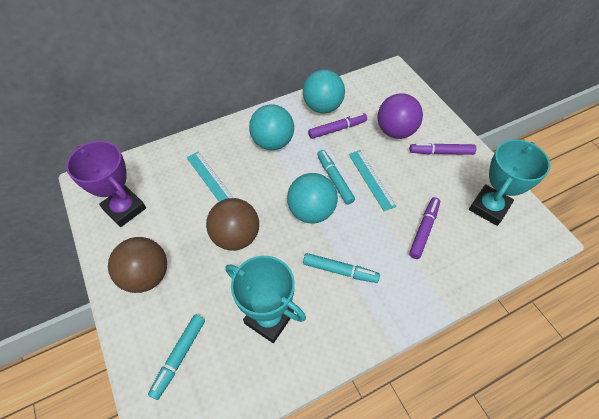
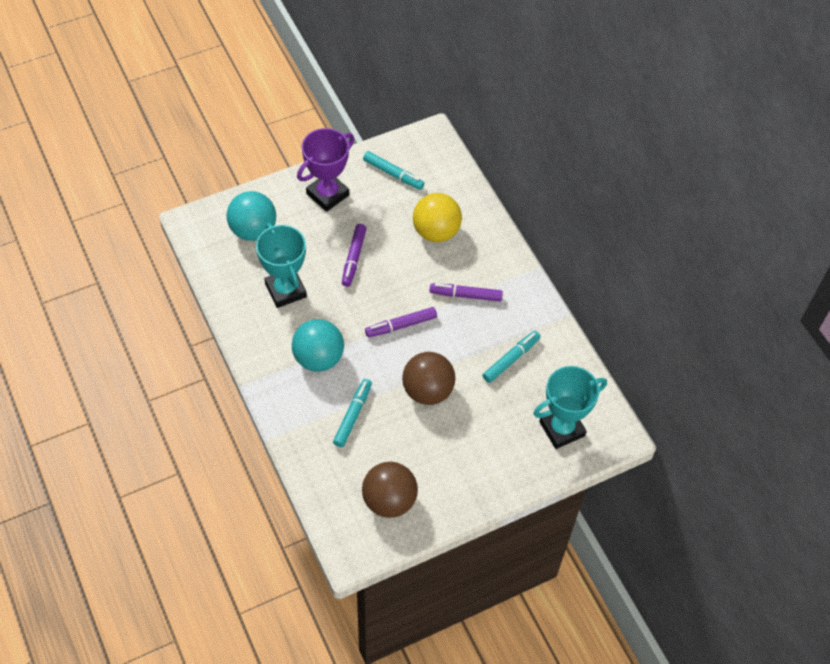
purple ball: 1 -> 0
turquoise ball: 3 -> 2
turquoise ruler: 2 -> 0
yellow ball: 0 -> 1

